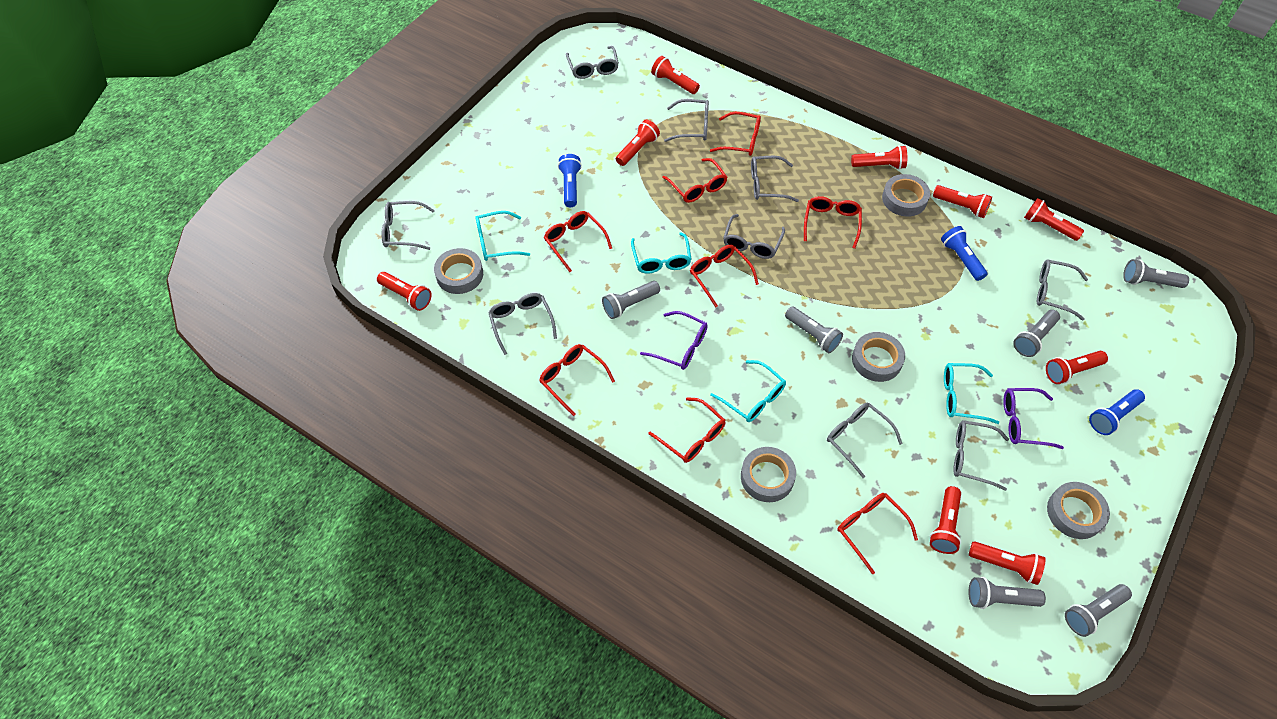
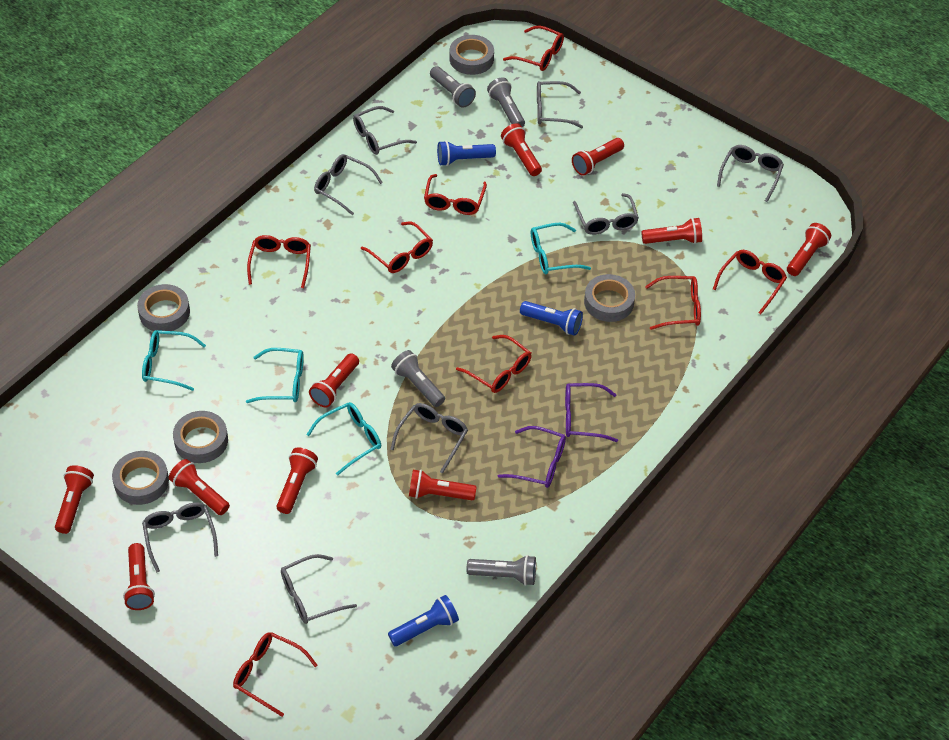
grey flashlight: 6 -> 4
grey glasses: 9 -> 8
red flashlight: 9 -> 10

